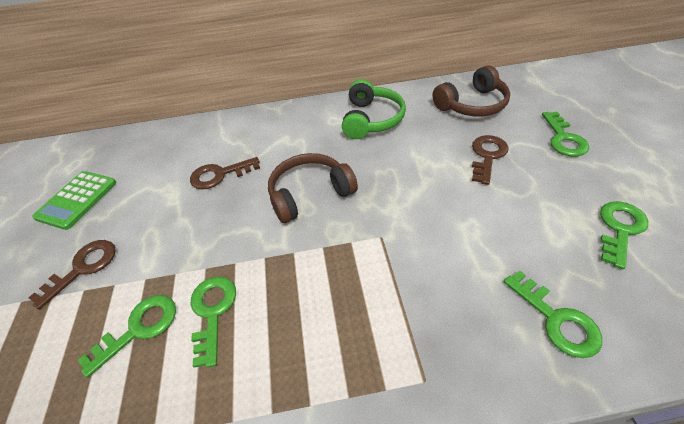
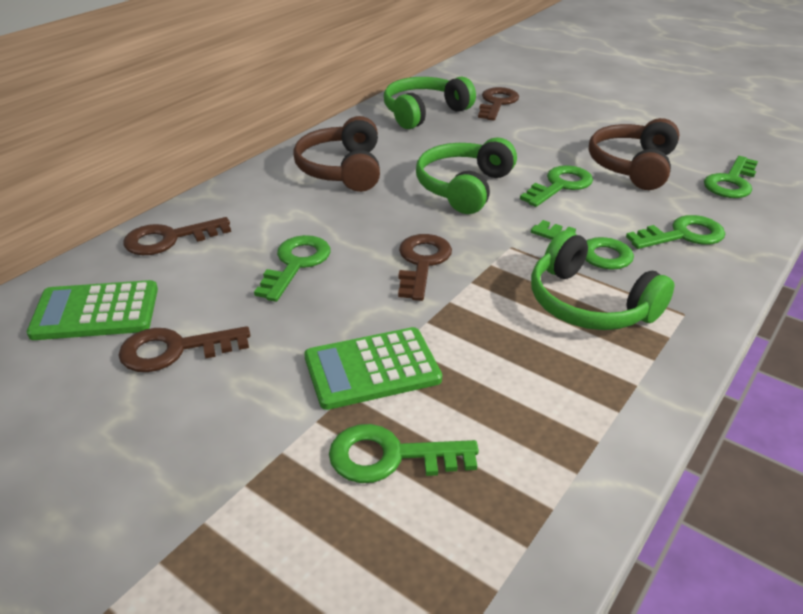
brown key: 3 -> 4
green calculator: 1 -> 2
green headphones: 1 -> 3
green key: 5 -> 6

